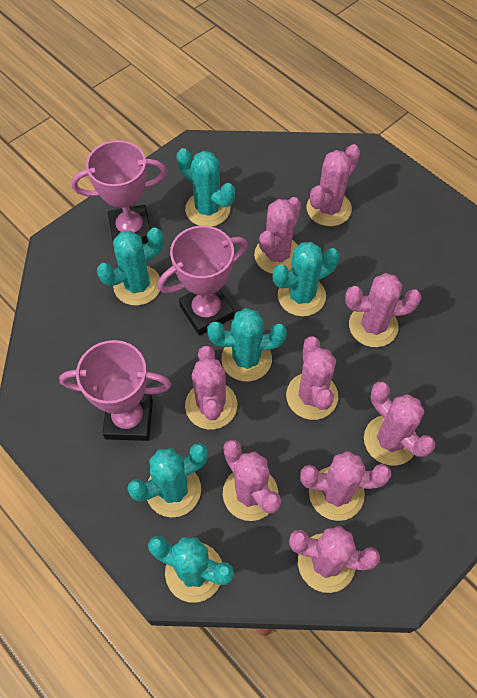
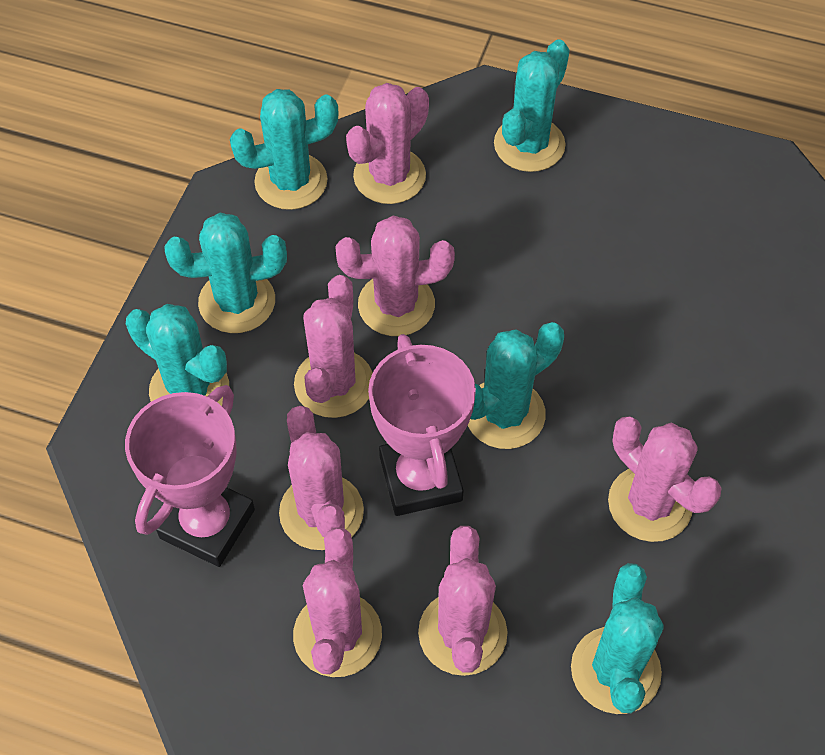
pink cactus: 9 -> 7
pink trophy: 3 -> 2

